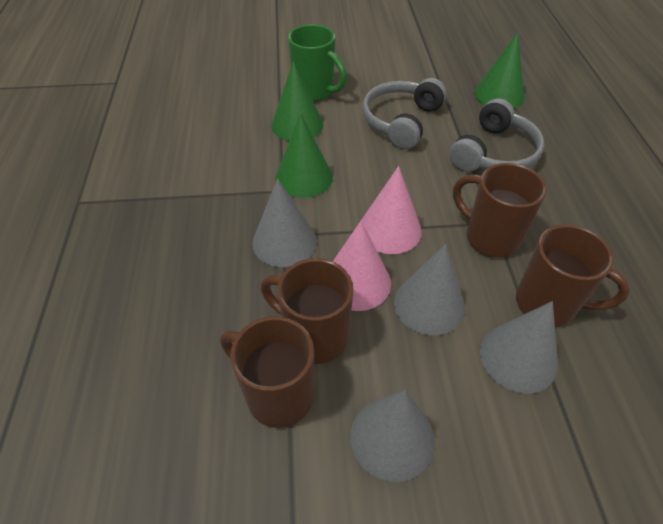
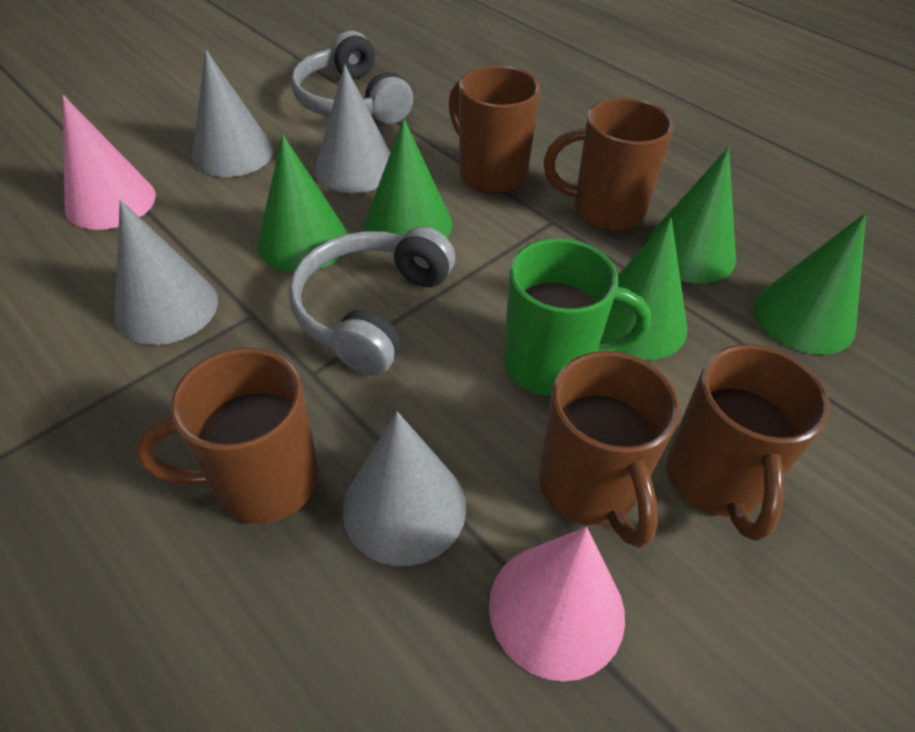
brown mug: 4 -> 5
green cone: 3 -> 5

